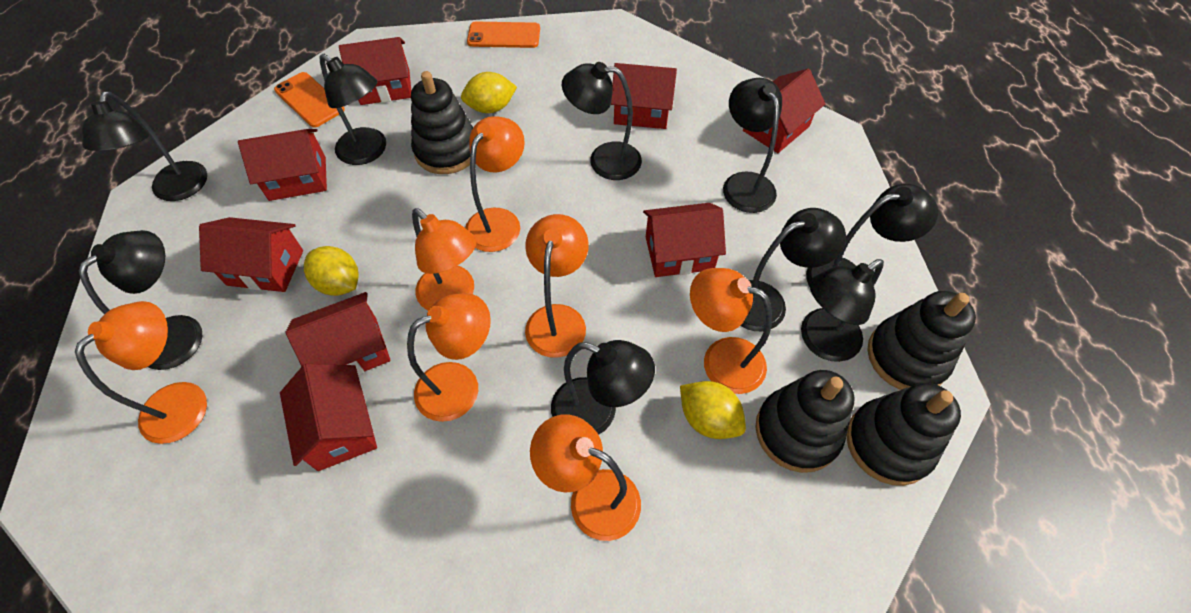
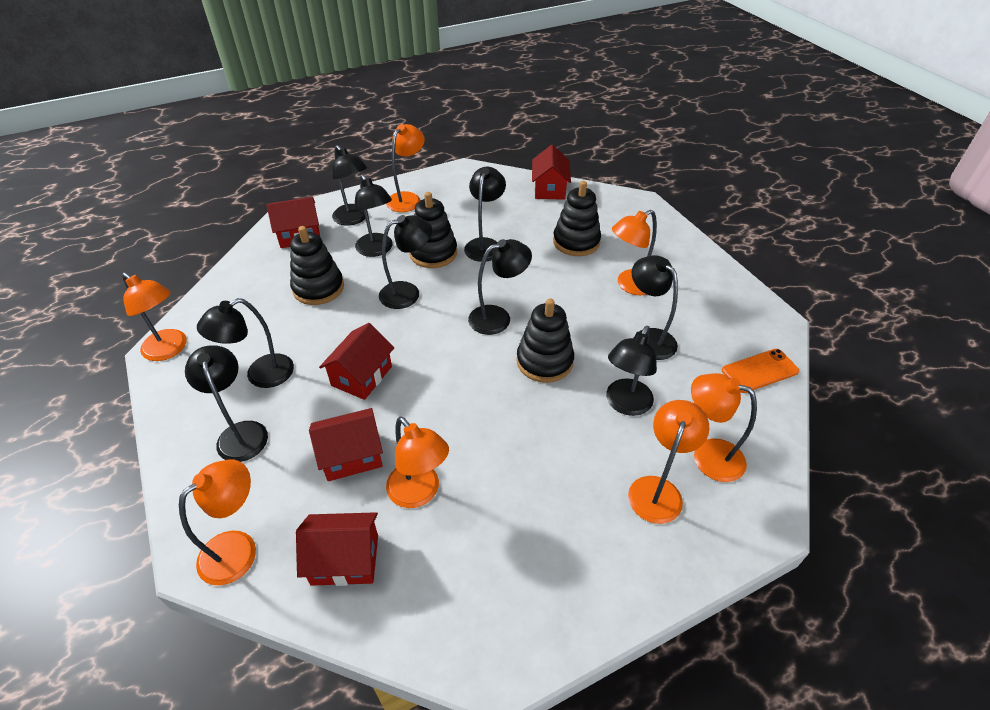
orange phone: 2 -> 1
red house: 8 -> 5
yellow lemon: 3 -> 0

